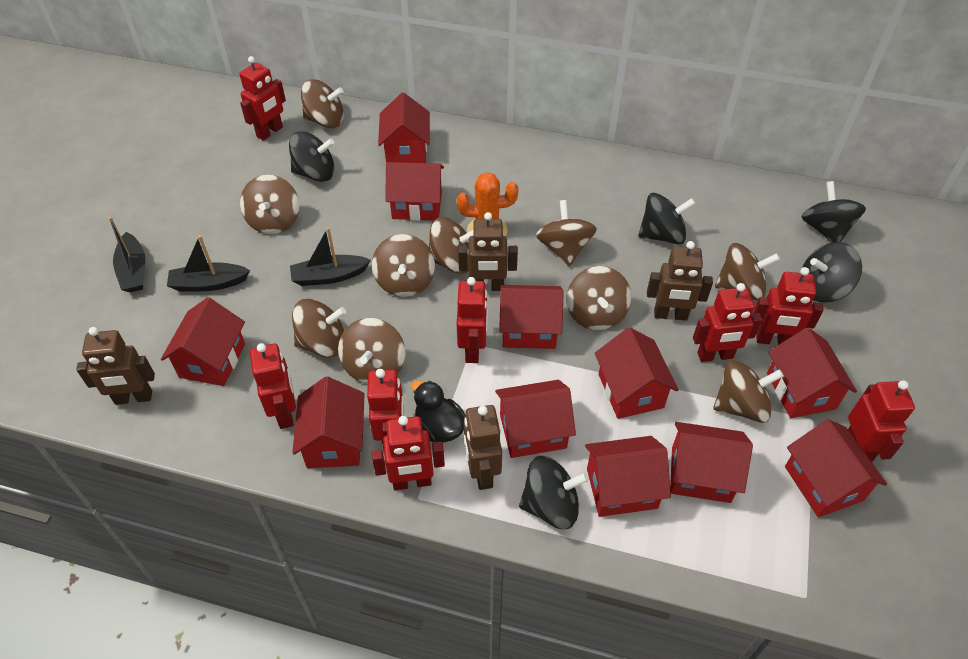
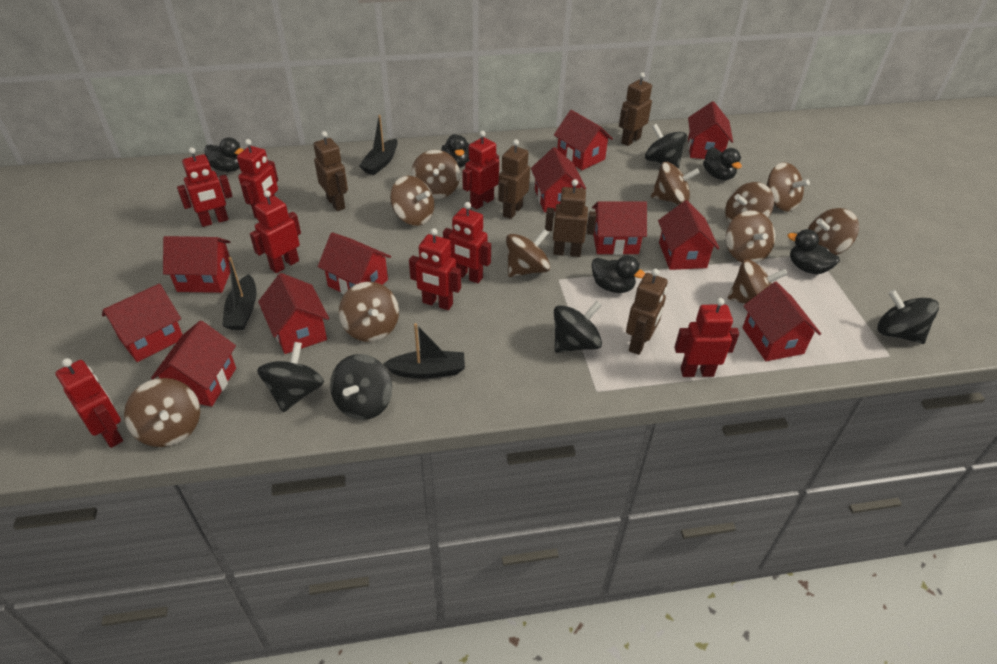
black duck: 1 -> 5
brown robot: 4 -> 5
brown spinning top: 10 -> 11
orange cactus: 1 -> 0

